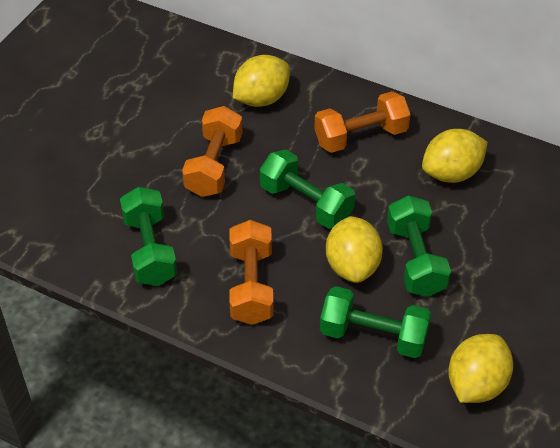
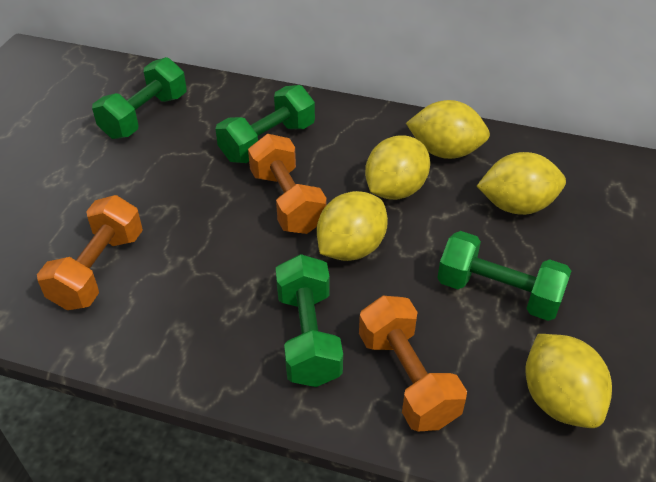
yellow lemon: 4 -> 5

